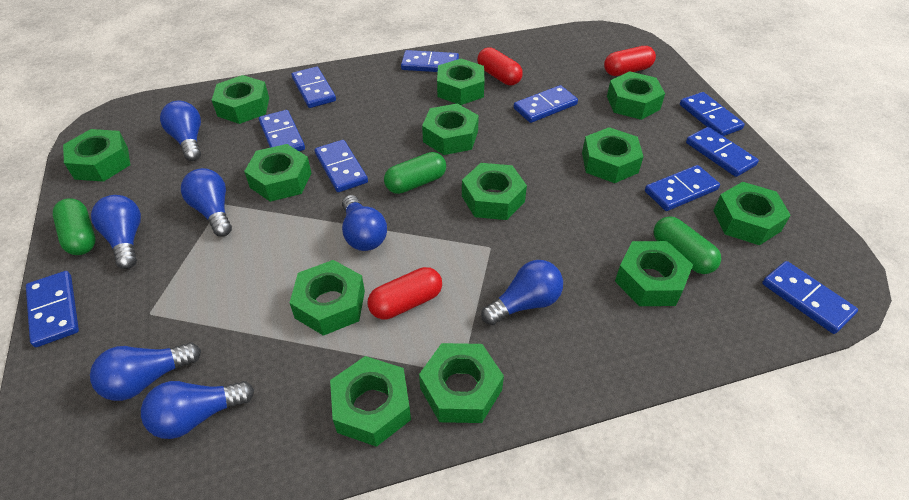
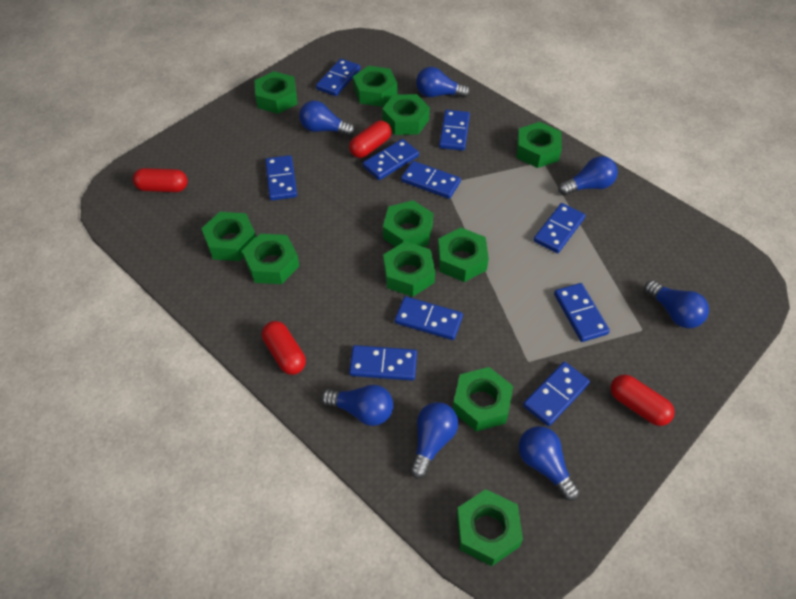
green capsule: 3 -> 0
green nut: 13 -> 11
red capsule: 3 -> 4

